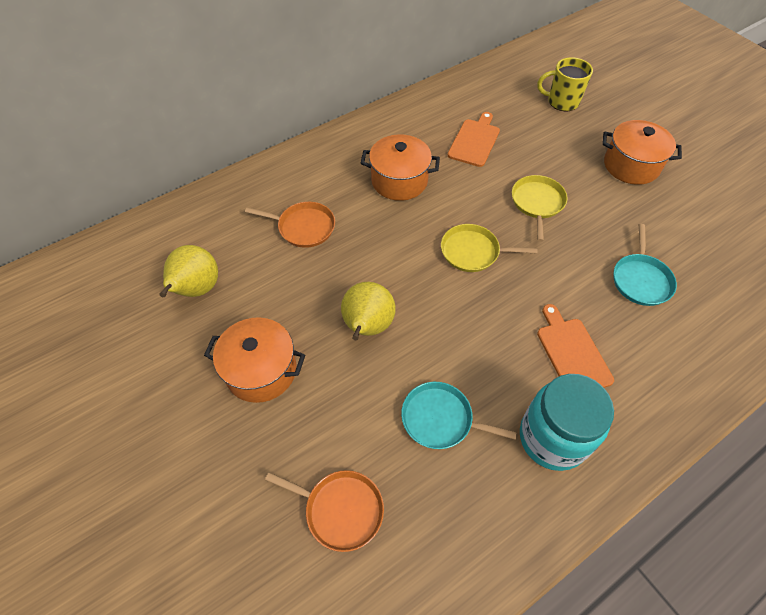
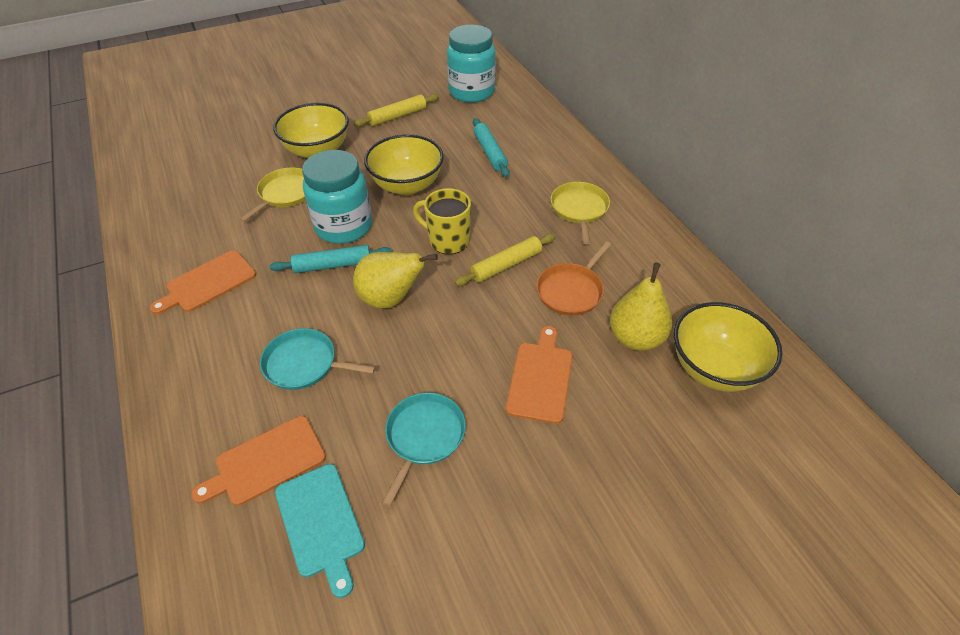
orange cutting board: 2 -> 3
orange pan: 2 -> 1
orange pot: 3 -> 0
turquoise cutting board: 0 -> 1
turquoise jar: 1 -> 2
turquoise rolling pin: 0 -> 2
yellow bowl: 0 -> 3
yellow rolling pin: 0 -> 2

